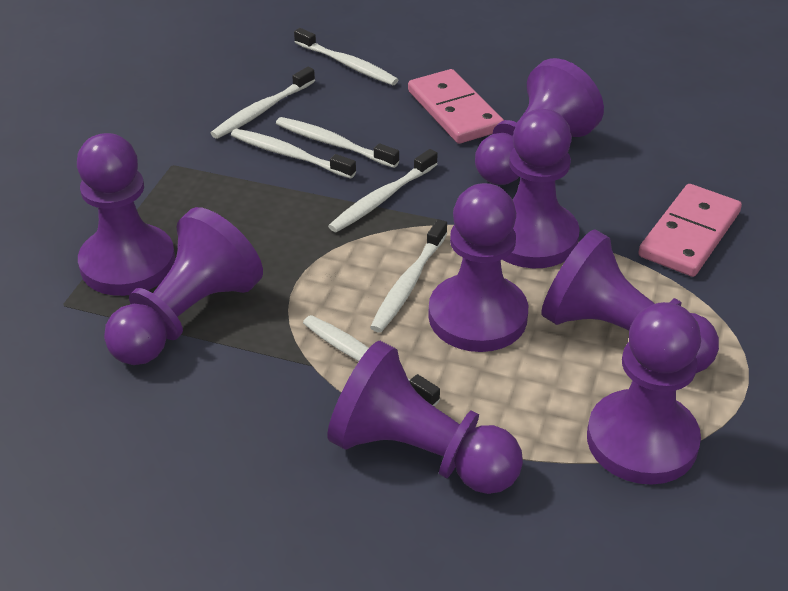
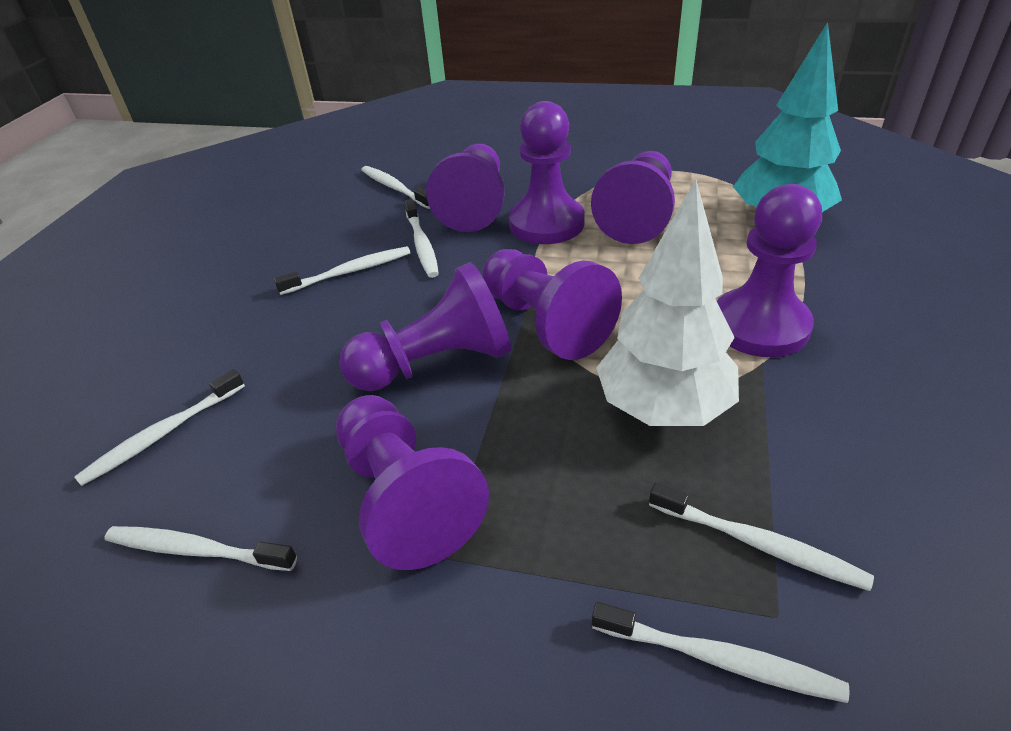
pink domino: 2 -> 0
purple pawn: 8 -> 7
turquoise tree: 0 -> 1
white tree: 0 -> 1

